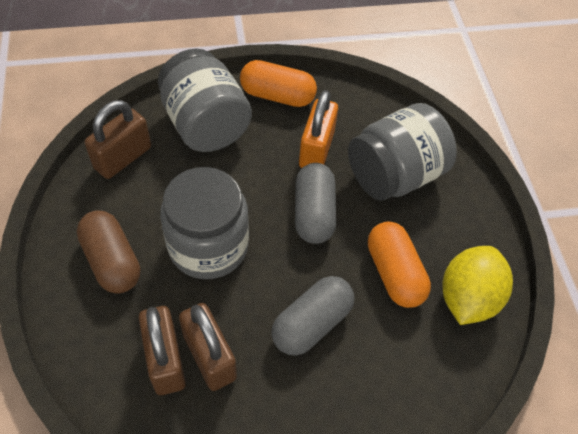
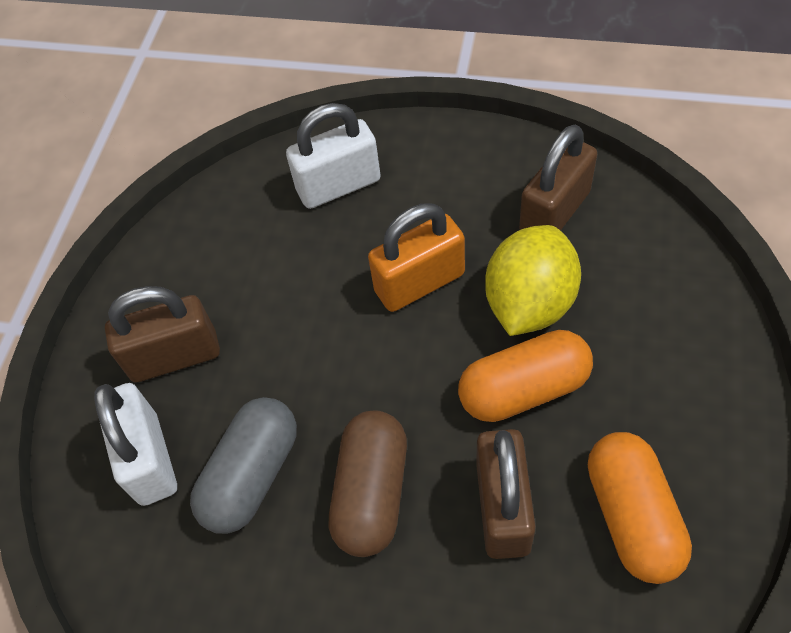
grey capsule: 2 -> 1
grey jar: 3 -> 0
white padlock: 0 -> 2

